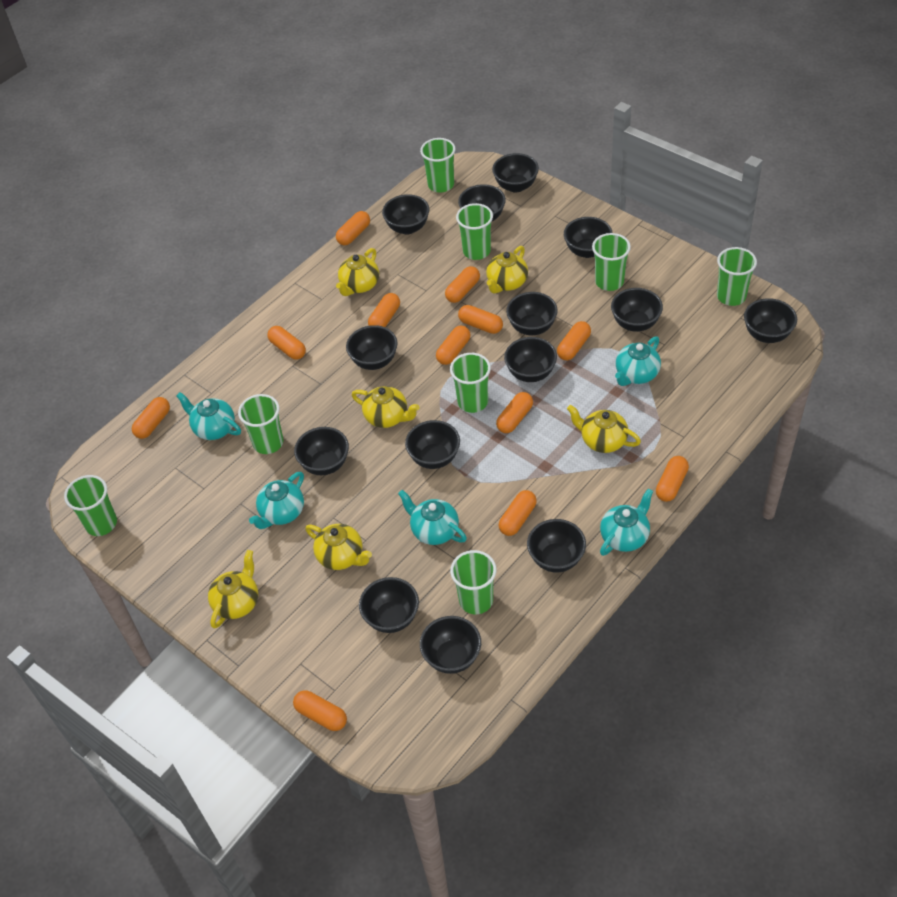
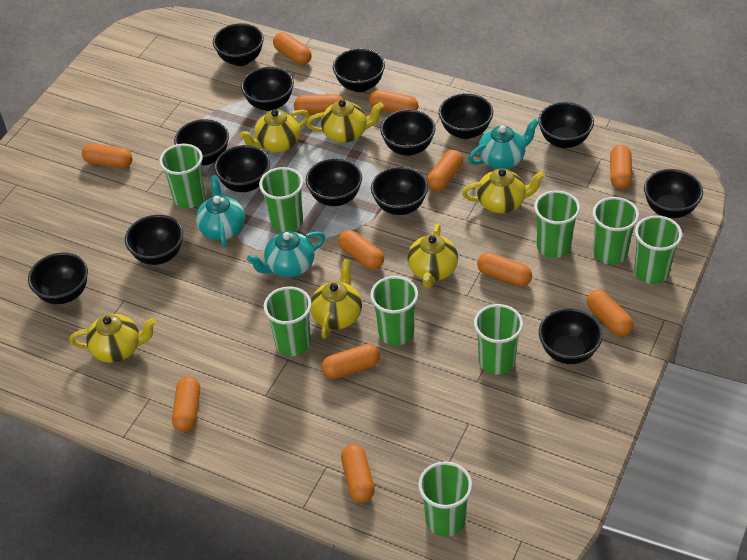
green cup: 8 -> 9
turquoise teapot: 5 -> 3

